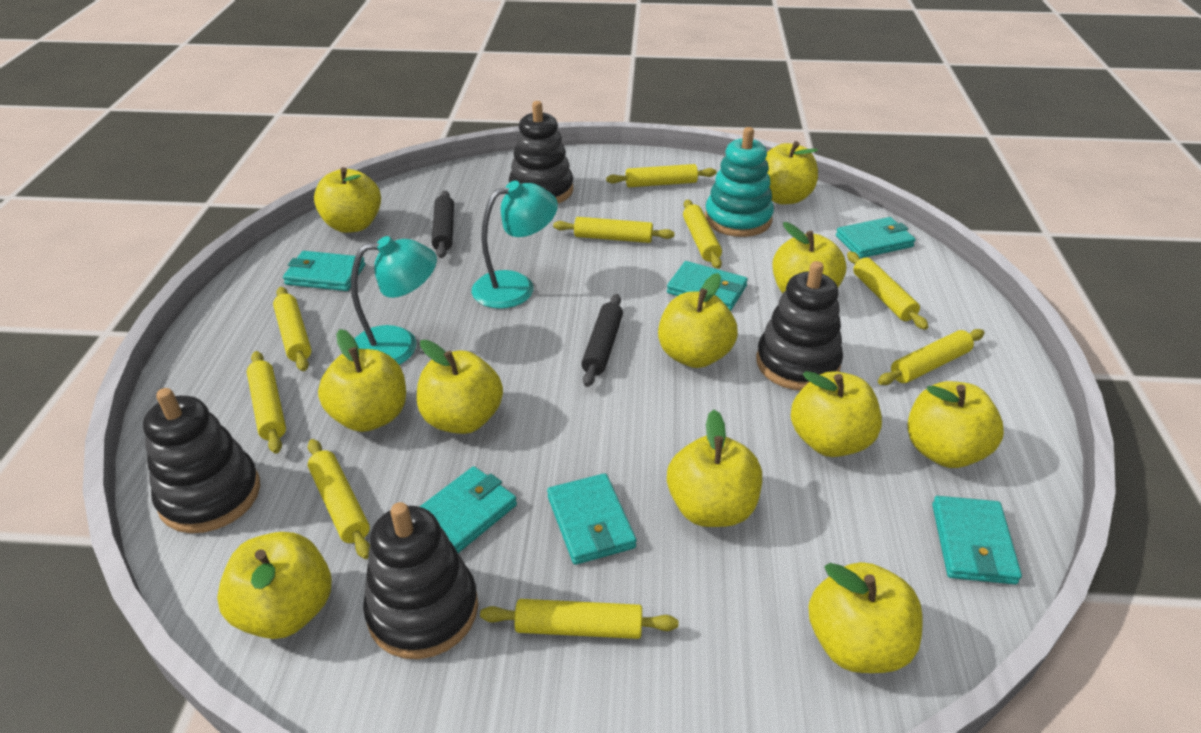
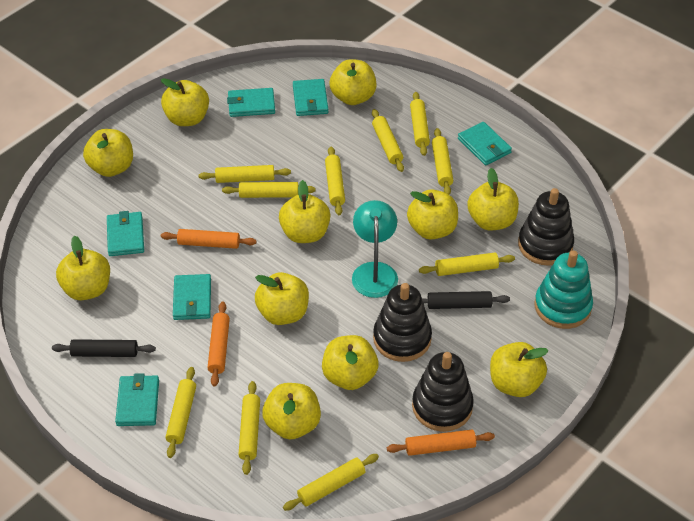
black stacking toy: 4 -> 3
orange rolling pin: 0 -> 3
turquoise lamp: 2 -> 1
yellow rolling pin: 9 -> 10

